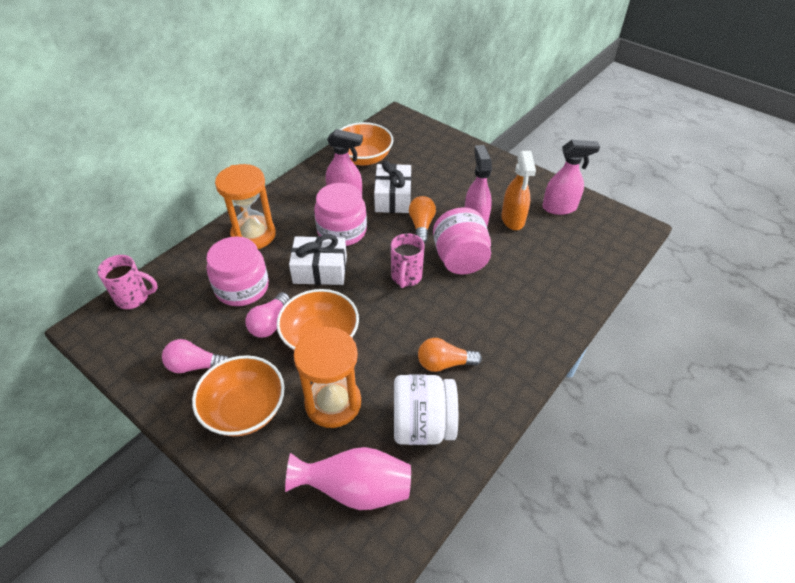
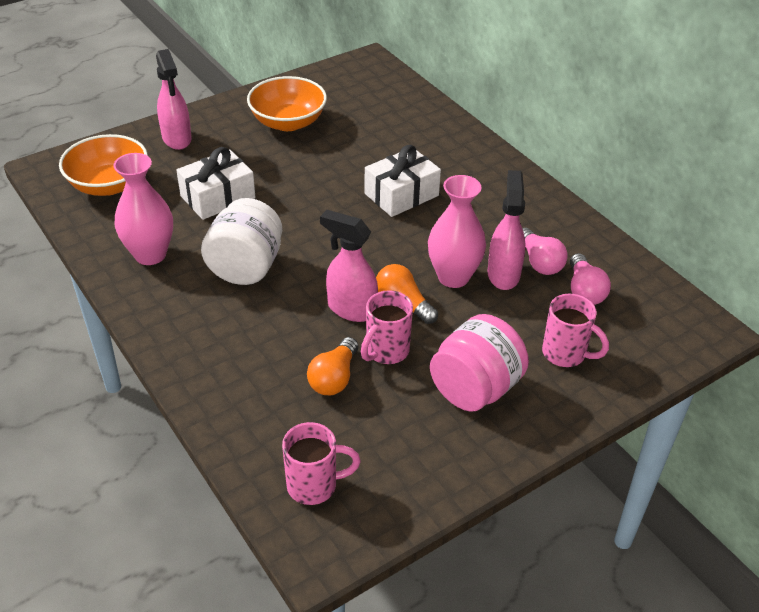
orange bowl: 3 -> 2
orange hourglass: 2 -> 0
orange spray bottle: 1 -> 0
pink jar: 3 -> 1
pink mug: 2 -> 3
pink vase: 1 -> 2

